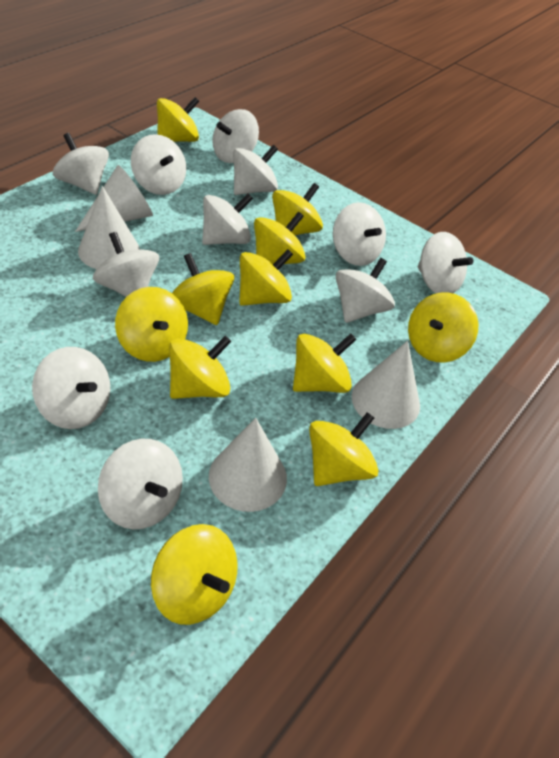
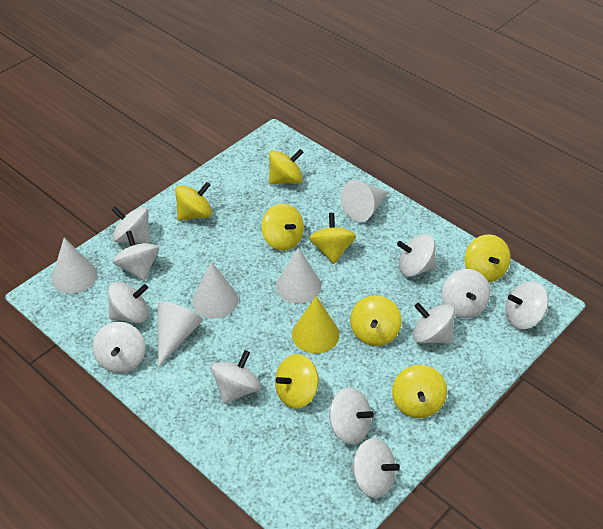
white cone: 4 -> 5
yellow cone: 0 -> 1
yellow spinning top: 11 -> 8

